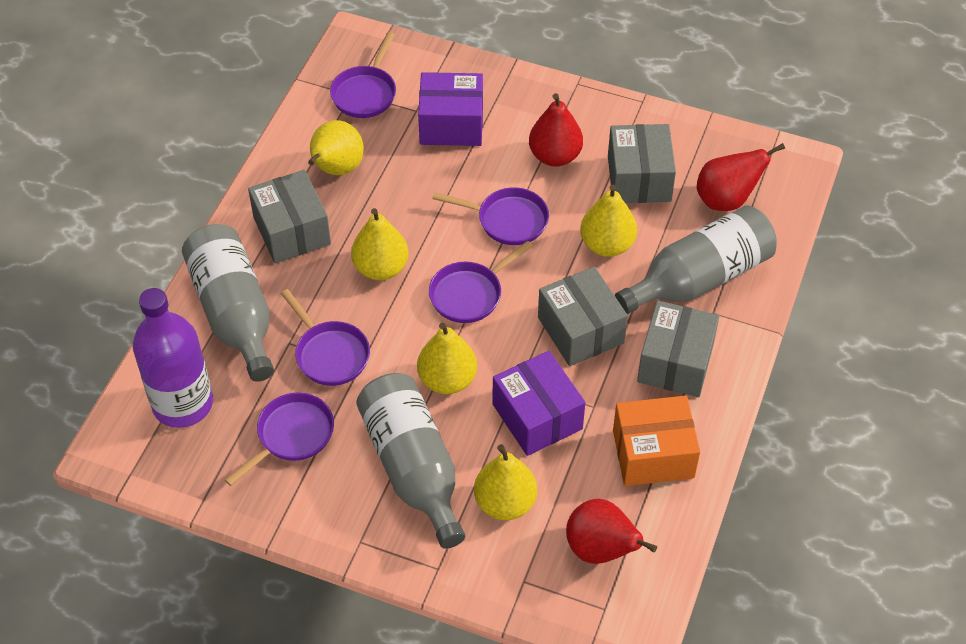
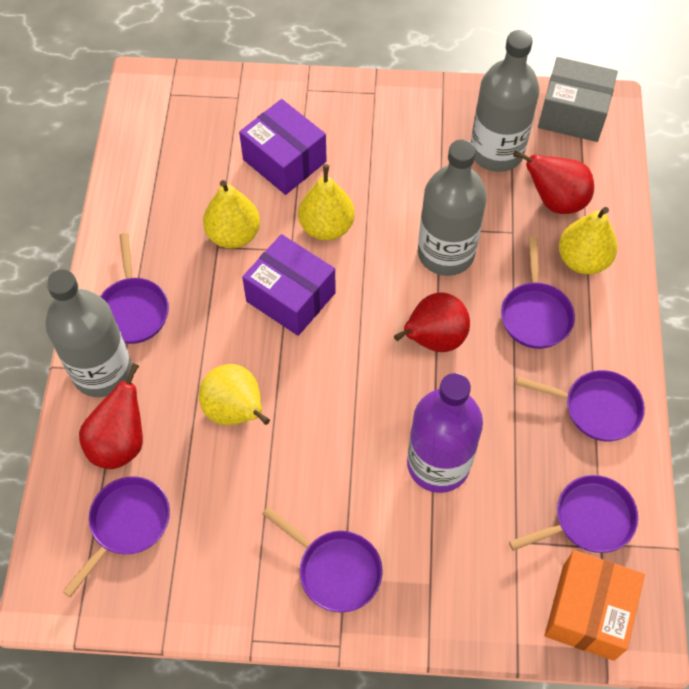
grey box: 4 -> 1
purple pan: 5 -> 6
yellow pear: 5 -> 4

